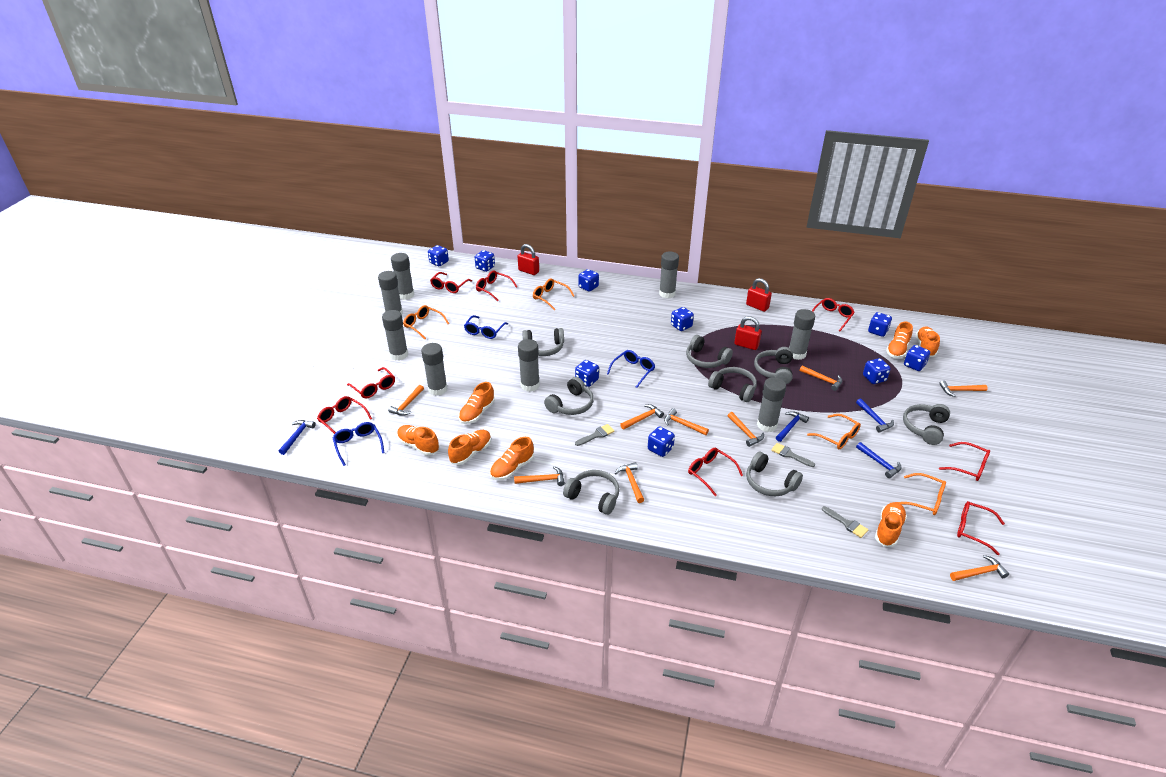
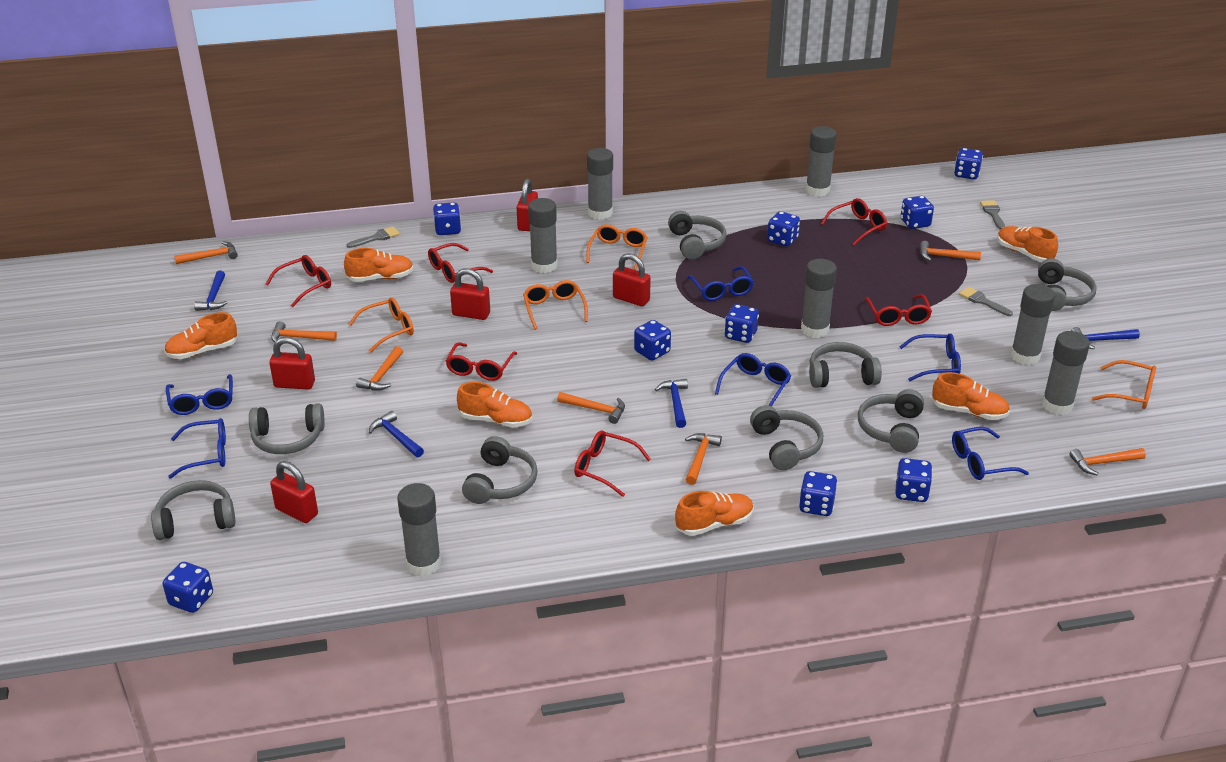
blue glasses: 3 -> 6
grey glue stick: 8 -> 7
orange hammer: 9 -> 7
orange shoe: 7 -> 6
red glasses: 8 -> 6
red padlock: 3 -> 5

